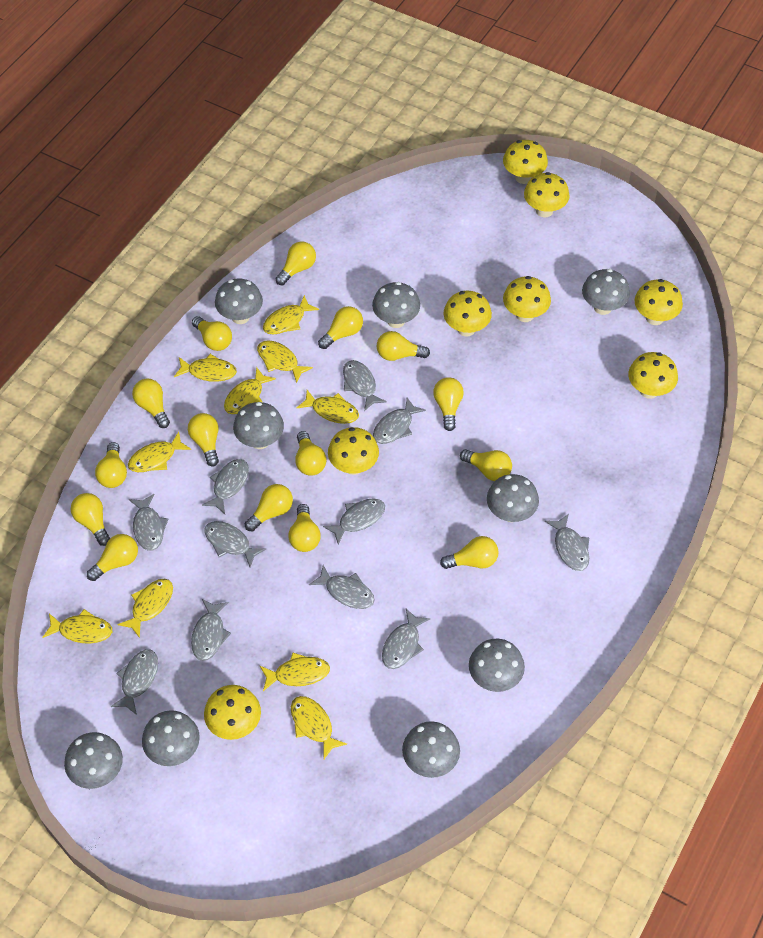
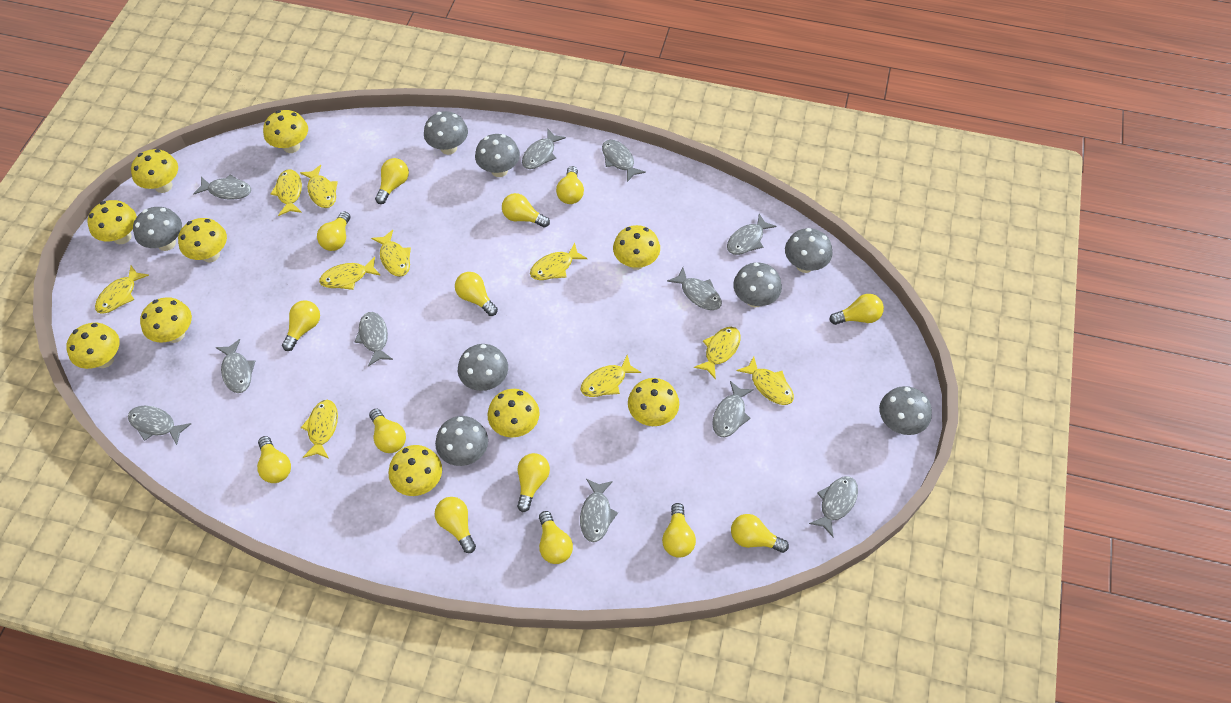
grey mushroom: 9 -> 8
yellow light bulb: 15 -> 14
yellow mushroom: 8 -> 10

